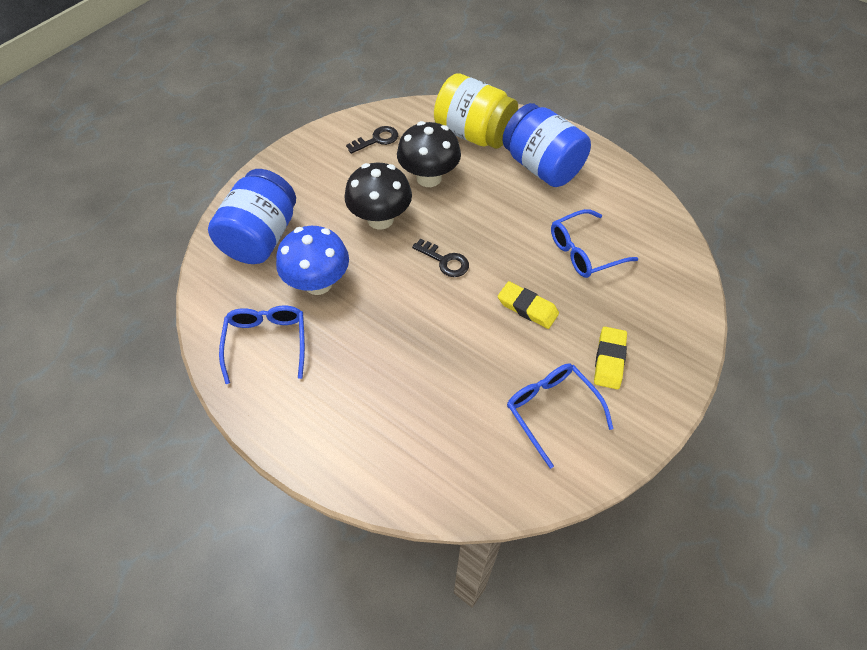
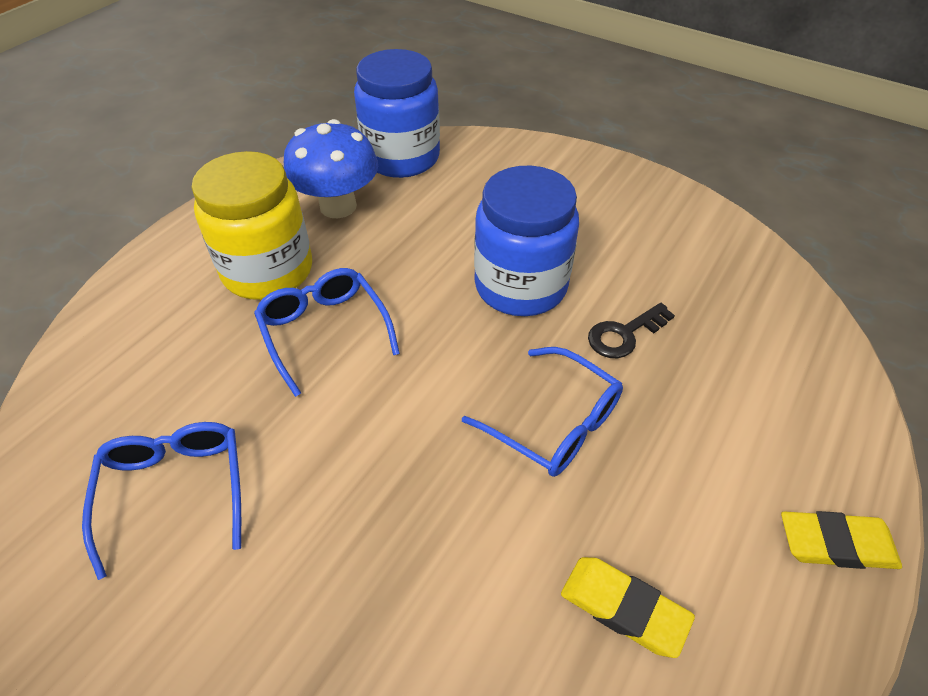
black key: 2 -> 1
black mushroom: 2 -> 0

